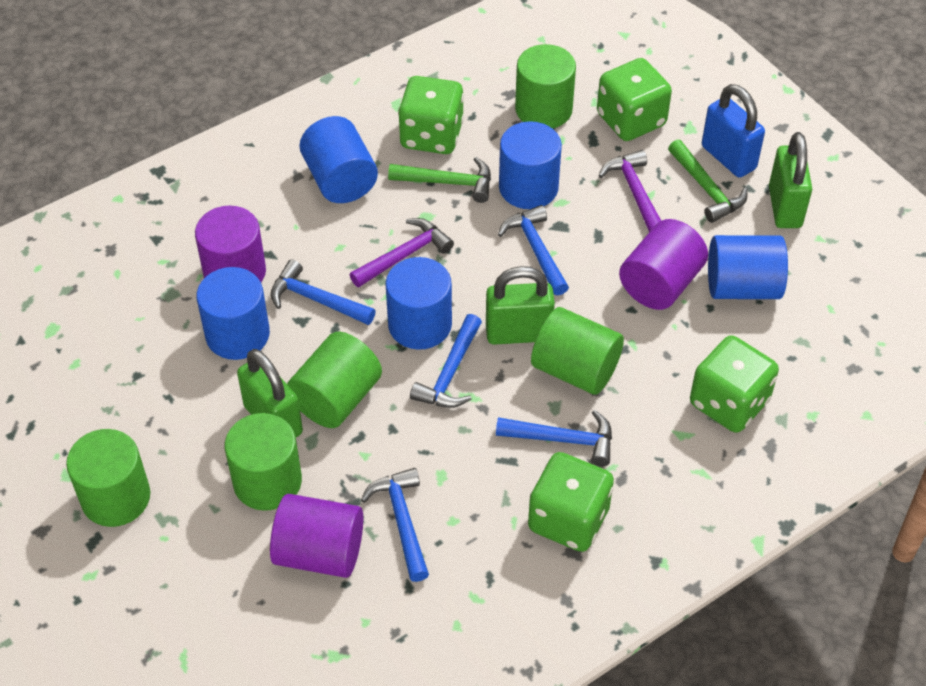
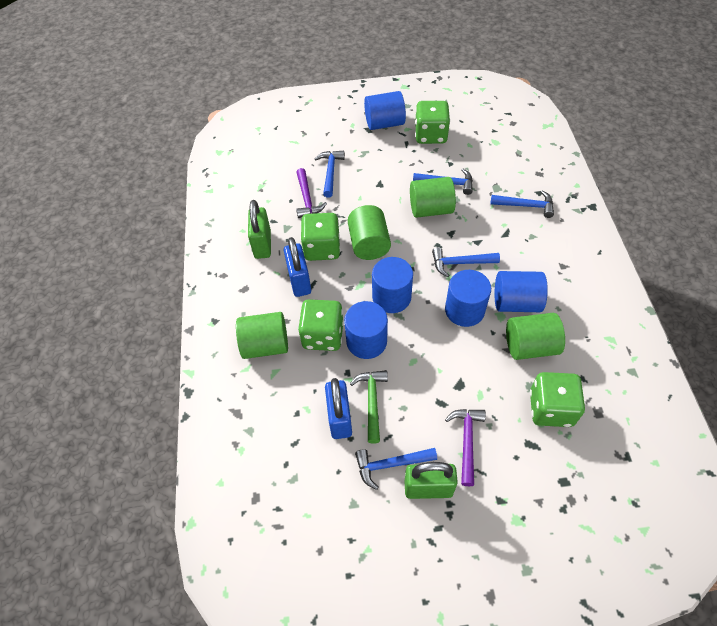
blue padlock: 1 -> 2
green cylinder: 5 -> 4
green hammer: 2 -> 1
green padlock: 3 -> 2
purple cylinder: 3 -> 0

